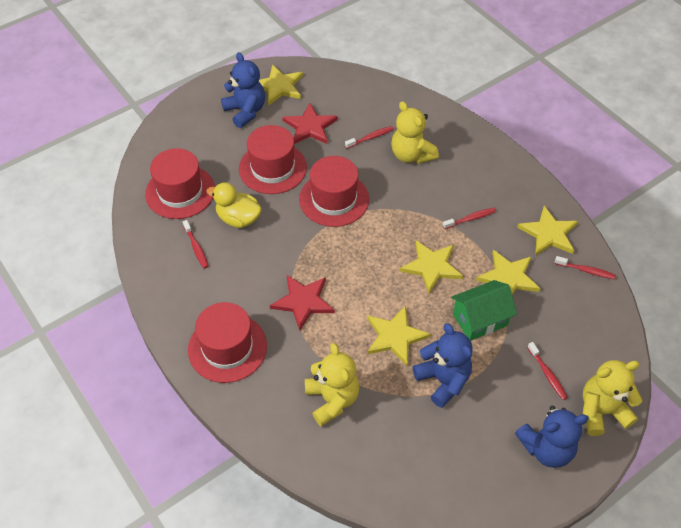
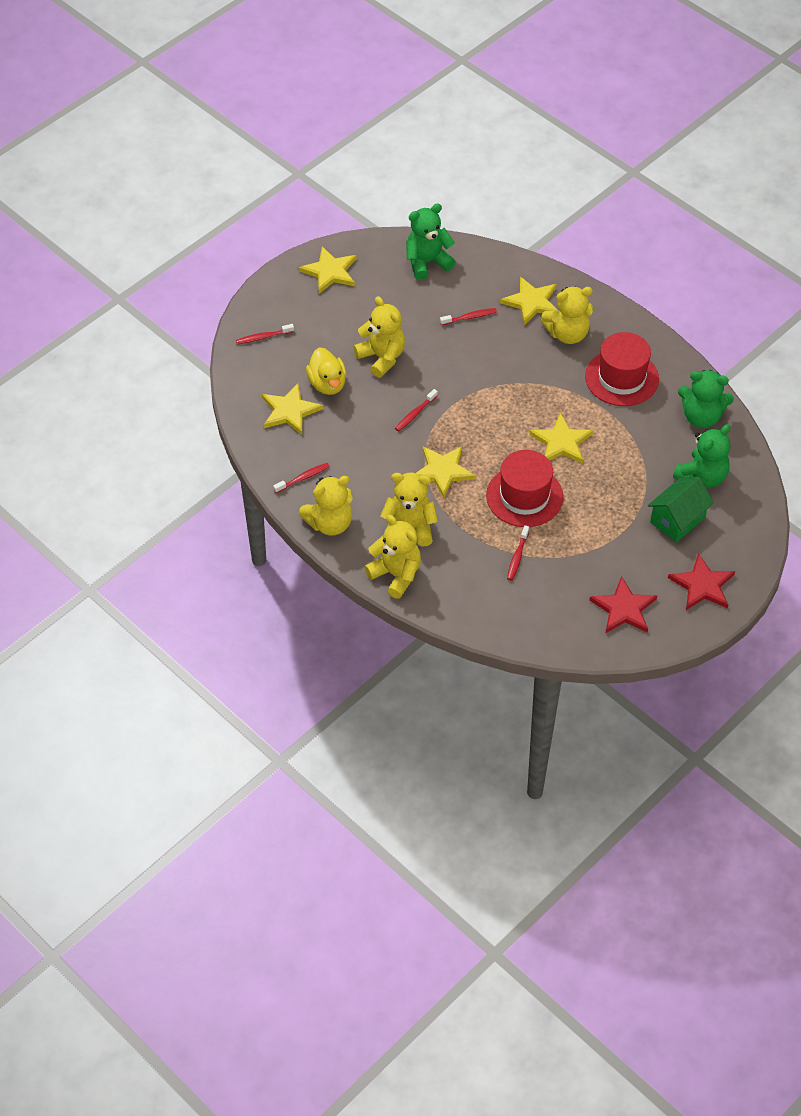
blue teddy bear: 3 -> 0
green teddy bear: 0 -> 3
red hat: 4 -> 2
yellow teddy bear: 3 -> 5

